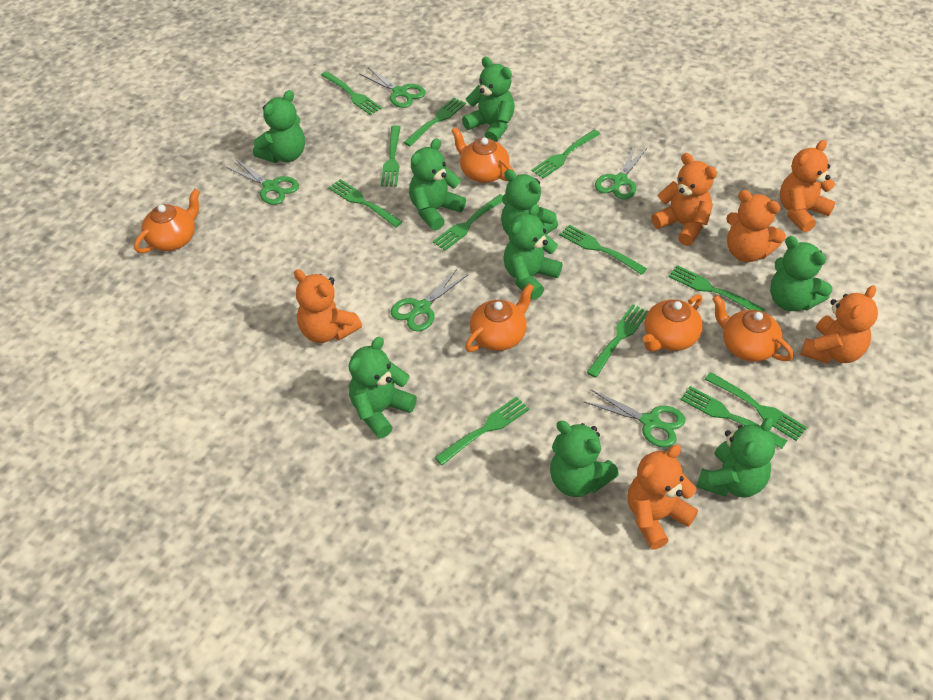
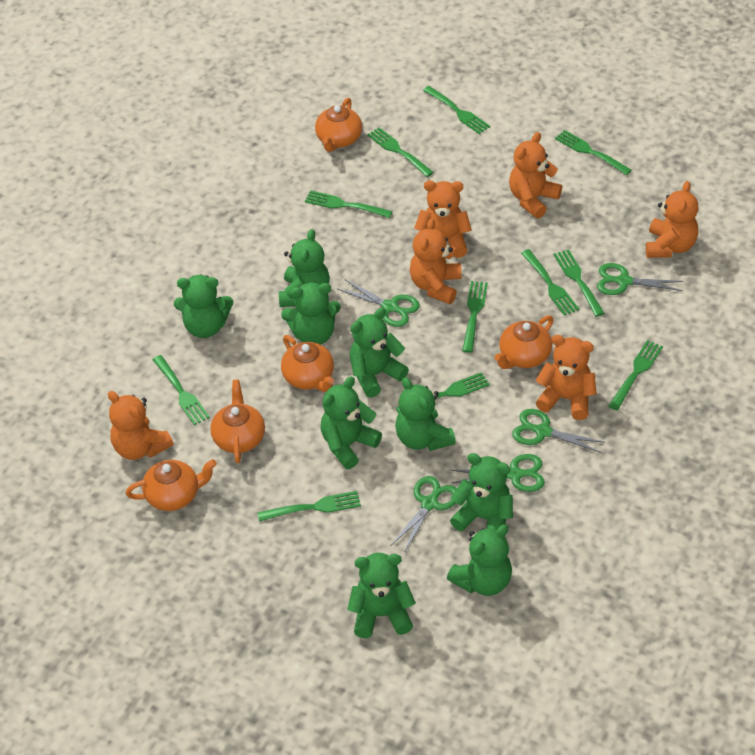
green fork: 12 -> 11

